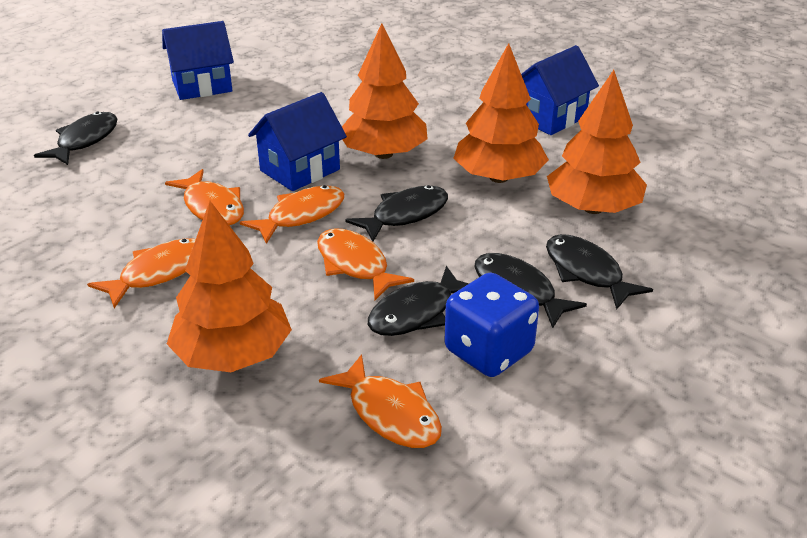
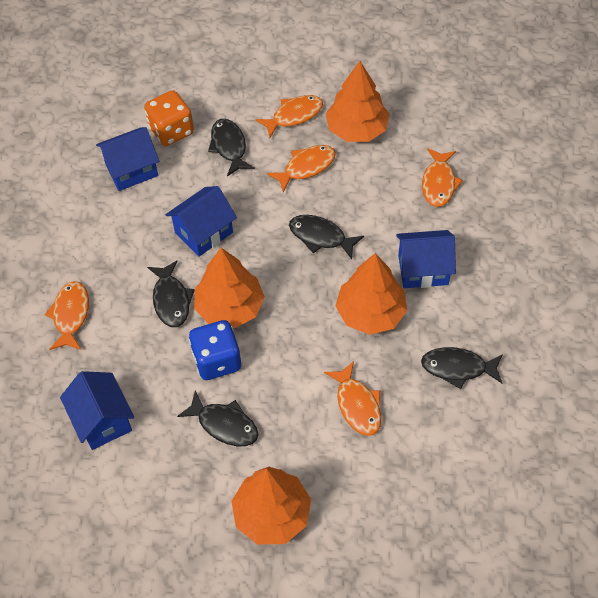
blue house: 3 -> 4
orange dice: 0 -> 1

